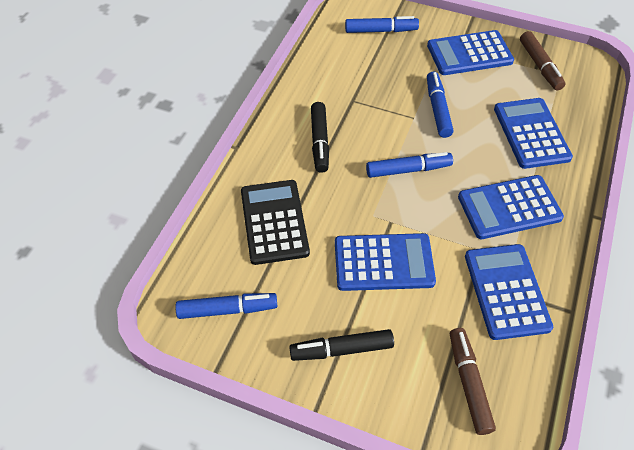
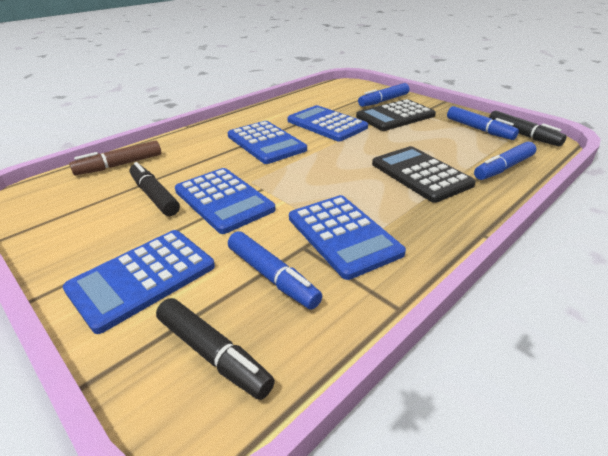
black calculator: 1 -> 2
black marker: 2 -> 3
brown marker: 2 -> 1

